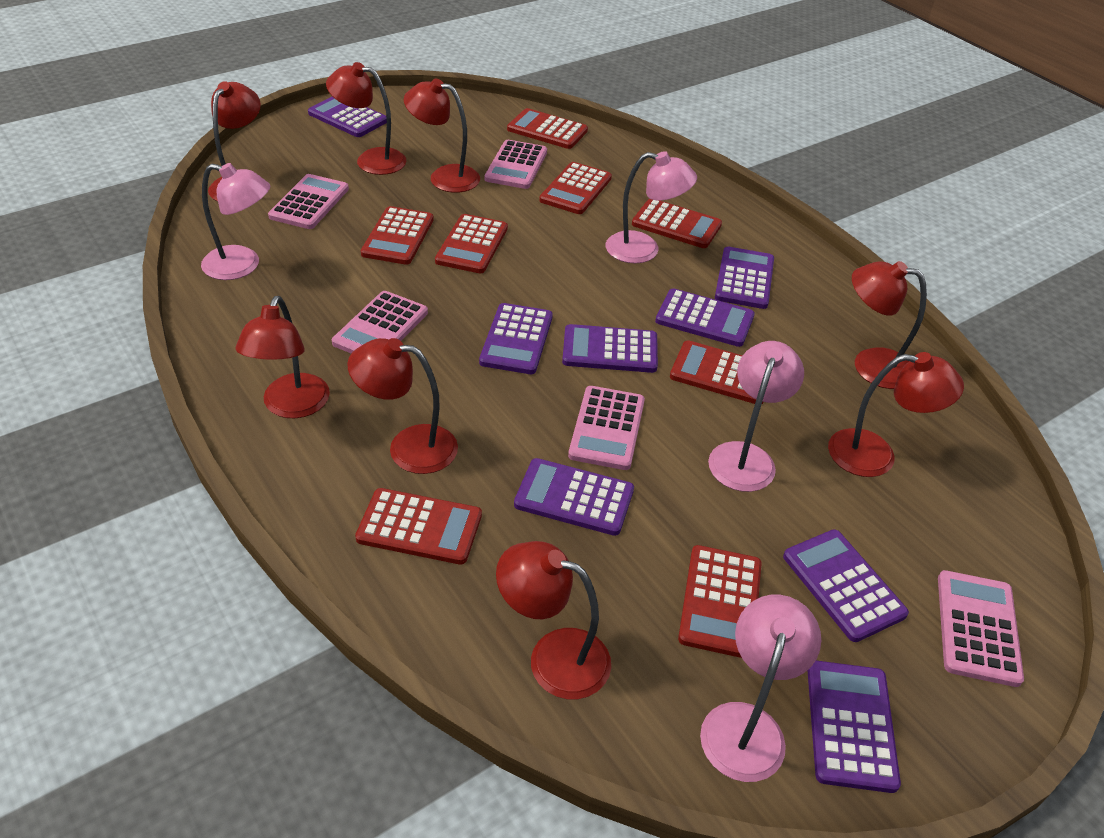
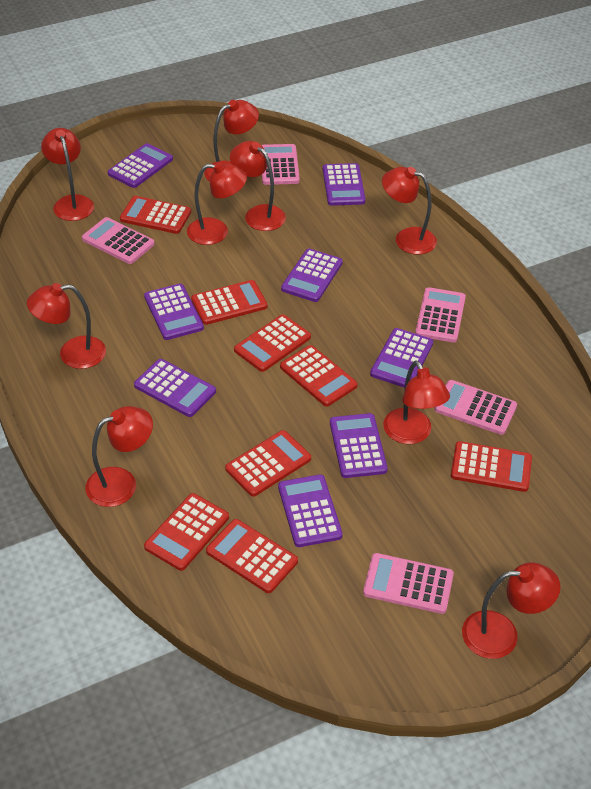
pink lamp: 4 -> 0
red lamp: 8 -> 9

